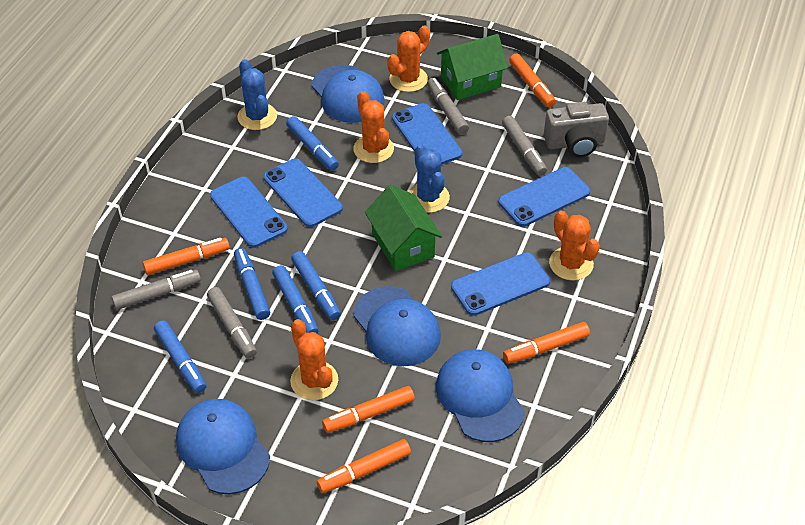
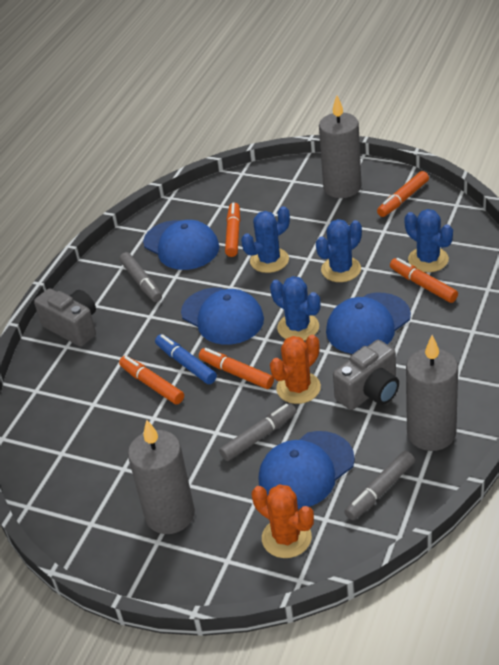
blue cactus: 2 -> 4
blue marker: 5 -> 1
blue phone: 5 -> 0
green house: 2 -> 0
grey camera: 1 -> 2
grey candle: 0 -> 3
grey marker: 4 -> 3
orange cactus: 4 -> 2

